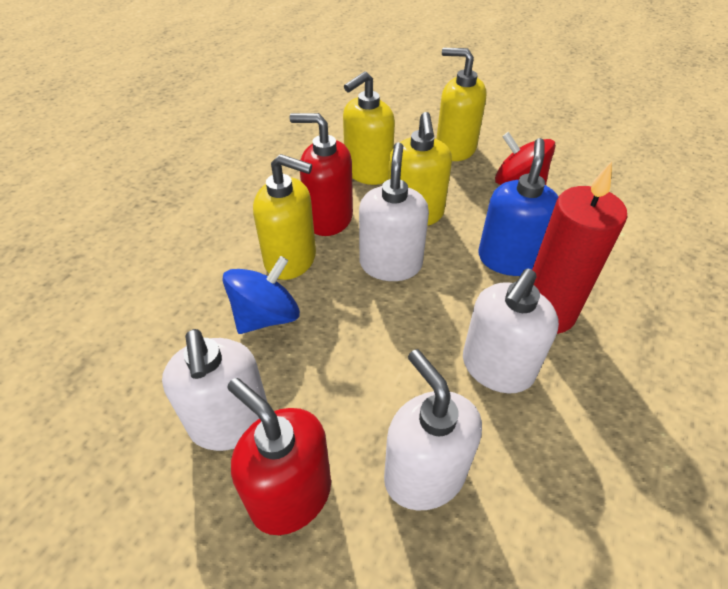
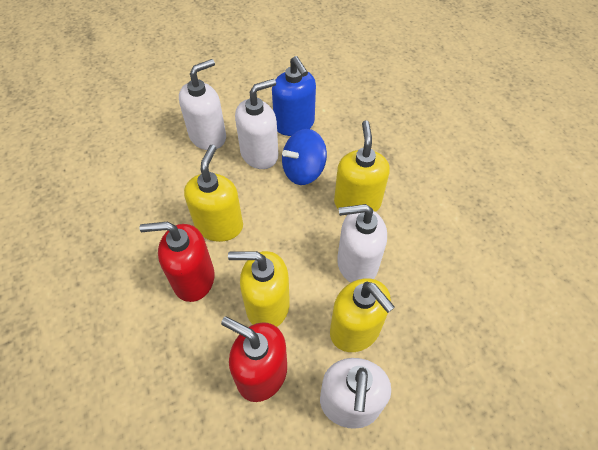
red candle: 1 -> 0
red spinning top: 1 -> 0

